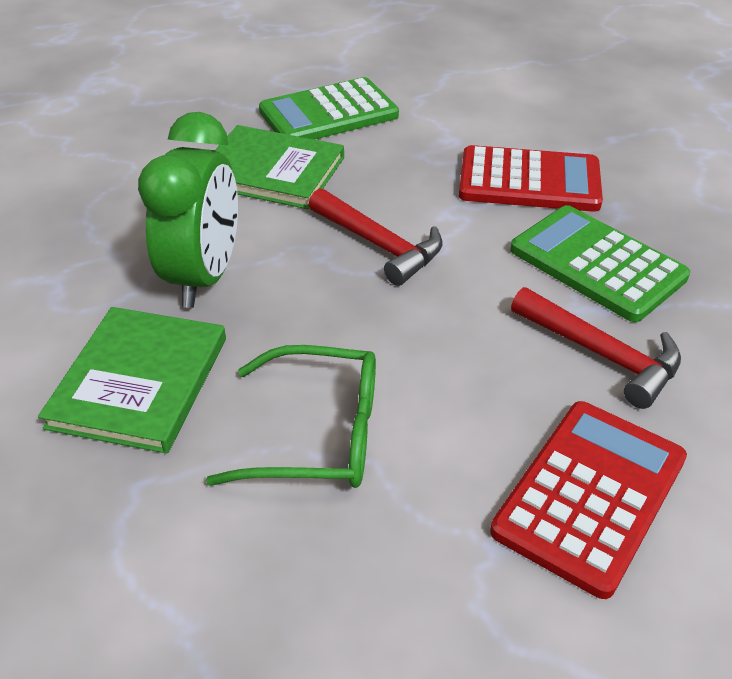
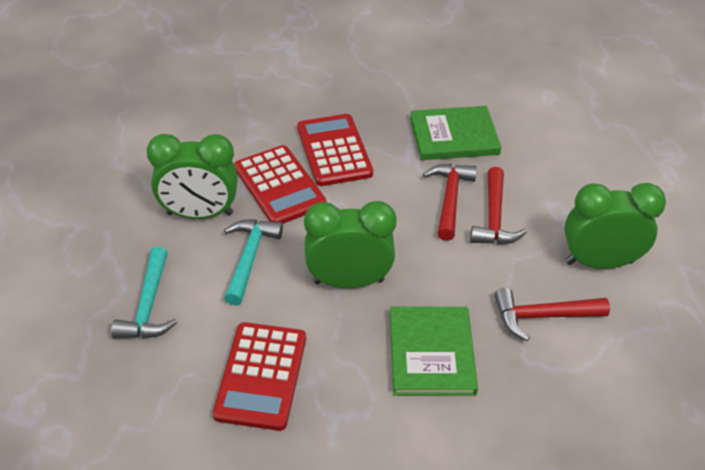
green calculator: 2 -> 0
green clock: 1 -> 3
green glasses: 1 -> 0
red calculator: 2 -> 3
red hammer: 2 -> 3
turquoise hammer: 0 -> 2

